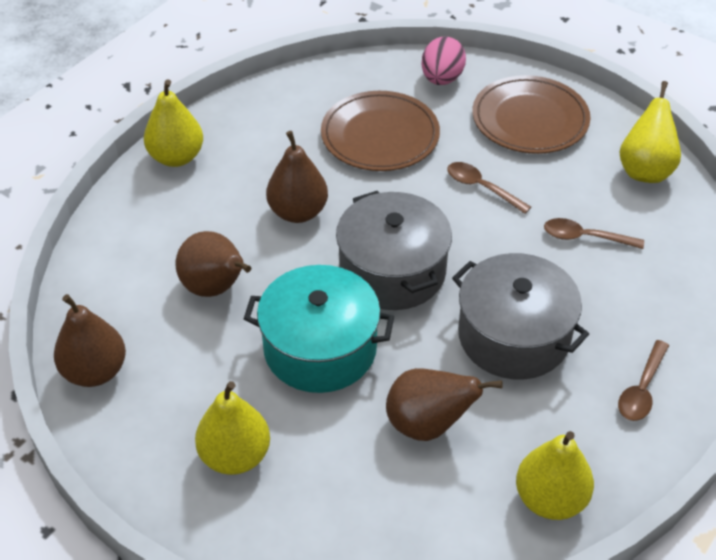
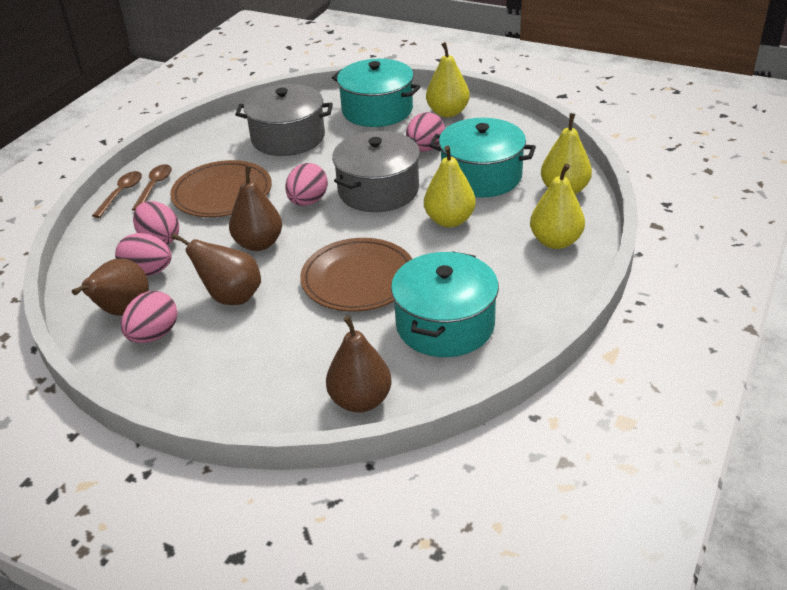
brown spoon: 3 -> 2
pink egg: 1 -> 5
turquoise pot: 1 -> 3

